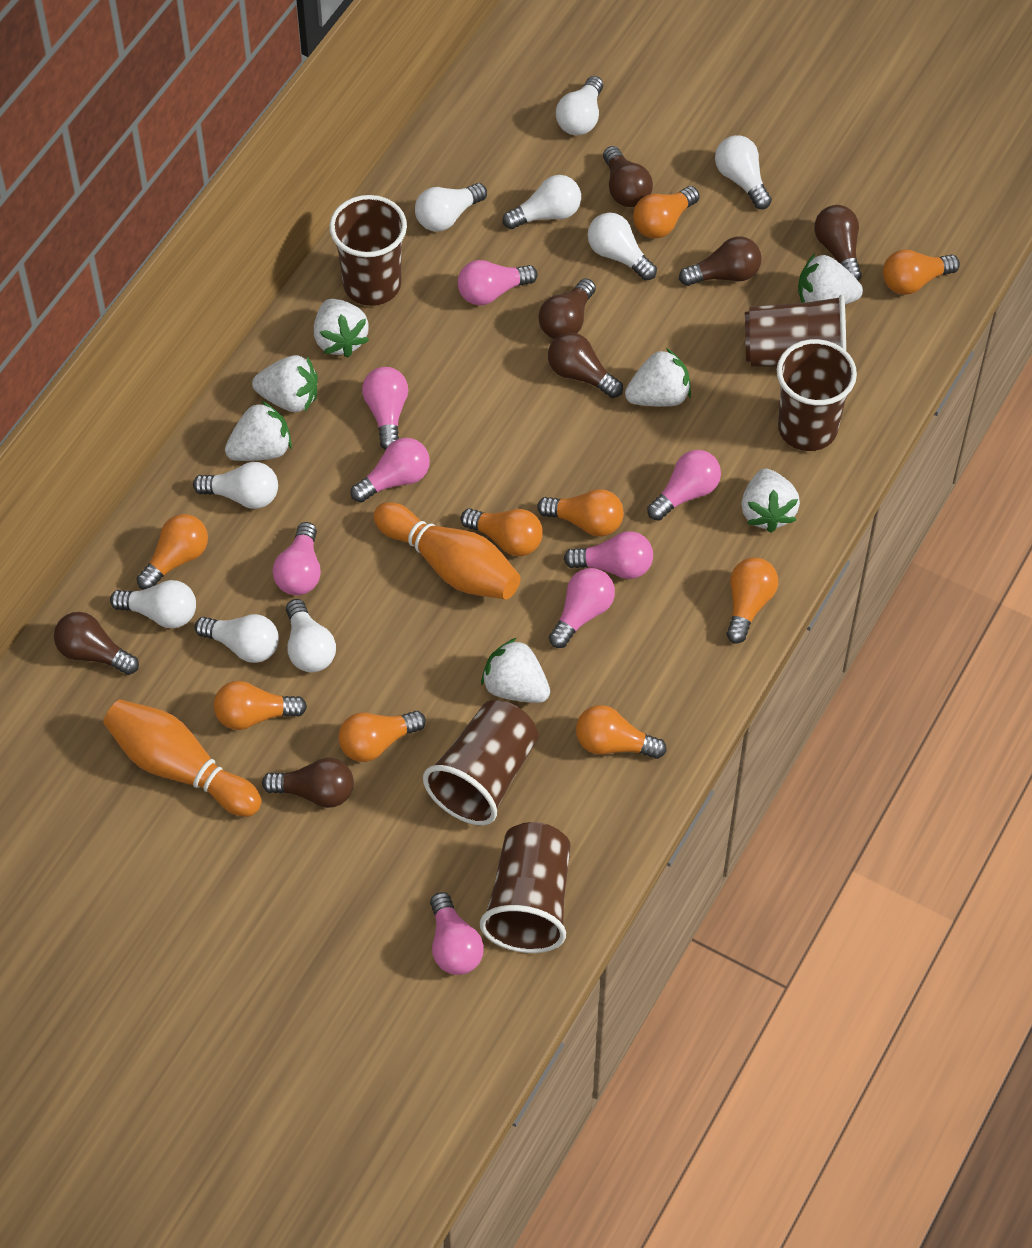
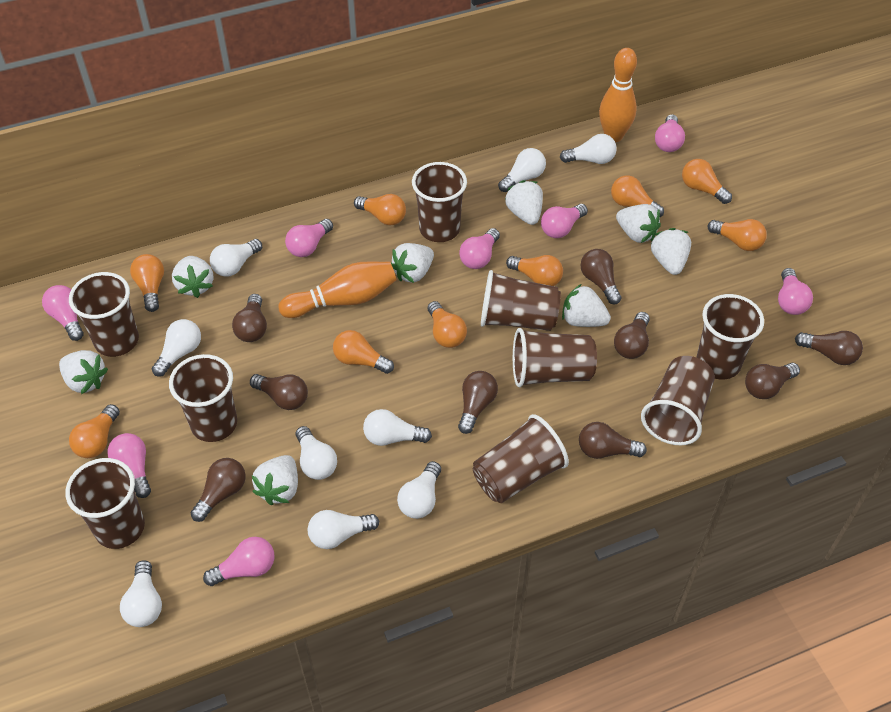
brown cup: 5 -> 9
brown light bulb: 7 -> 9
white strawberry: 7 -> 8

